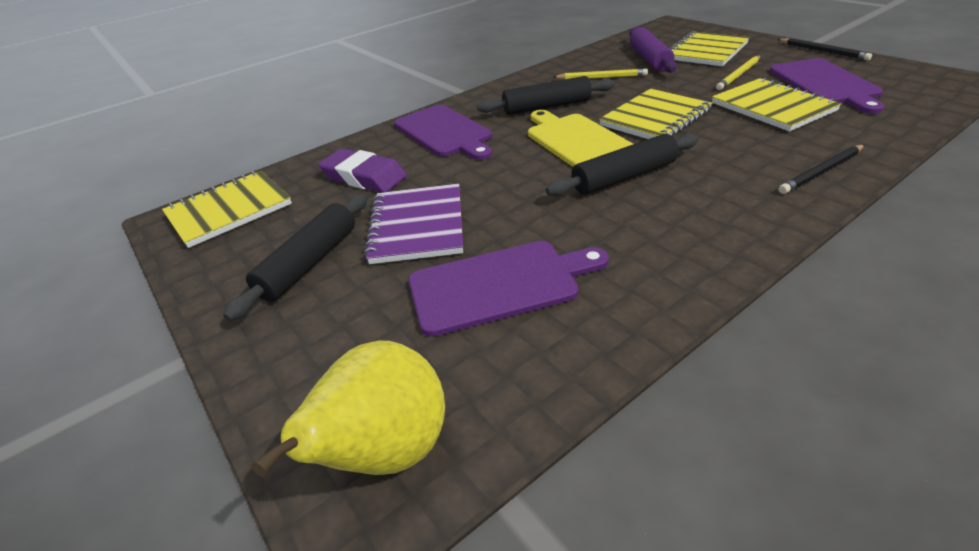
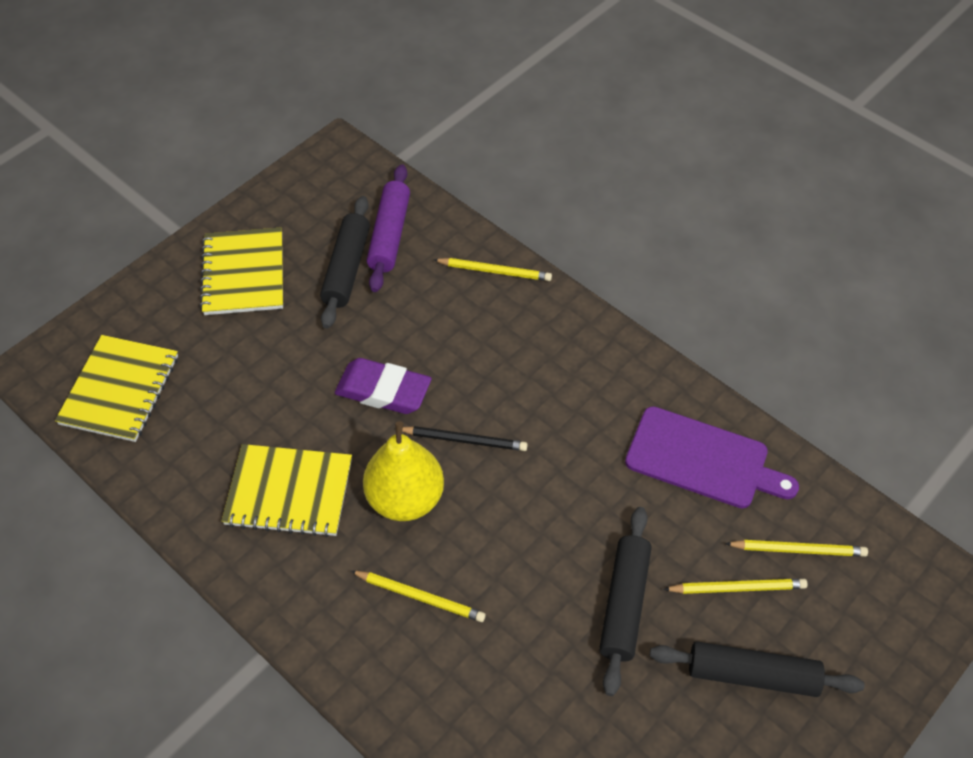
black pencil: 2 -> 1
purple cutting board: 3 -> 1
purple notebook: 1 -> 0
yellow cutting board: 1 -> 0
yellow notebook: 4 -> 3
yellow pencil: 2 -> 4

